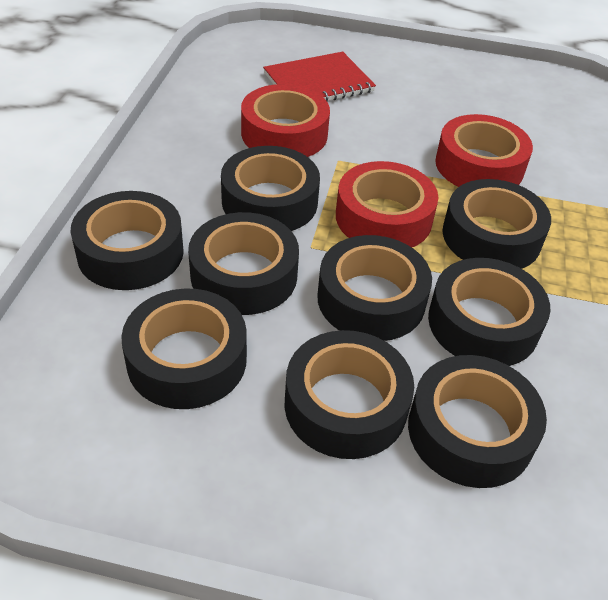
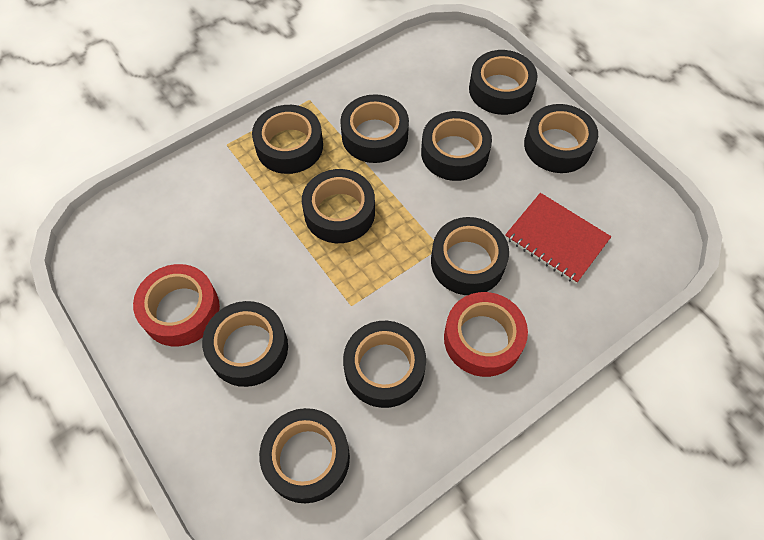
black tape: 9 -> 10
red tape: 3 -> 2

